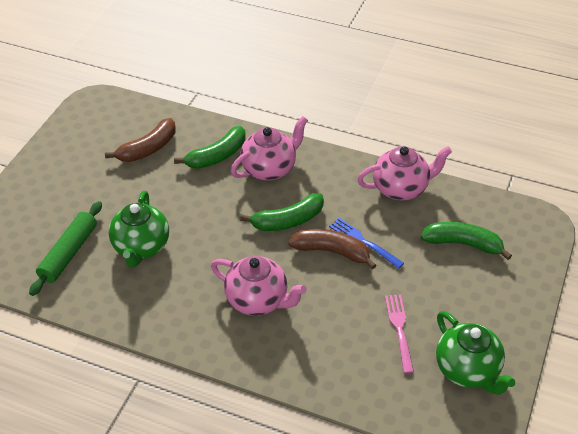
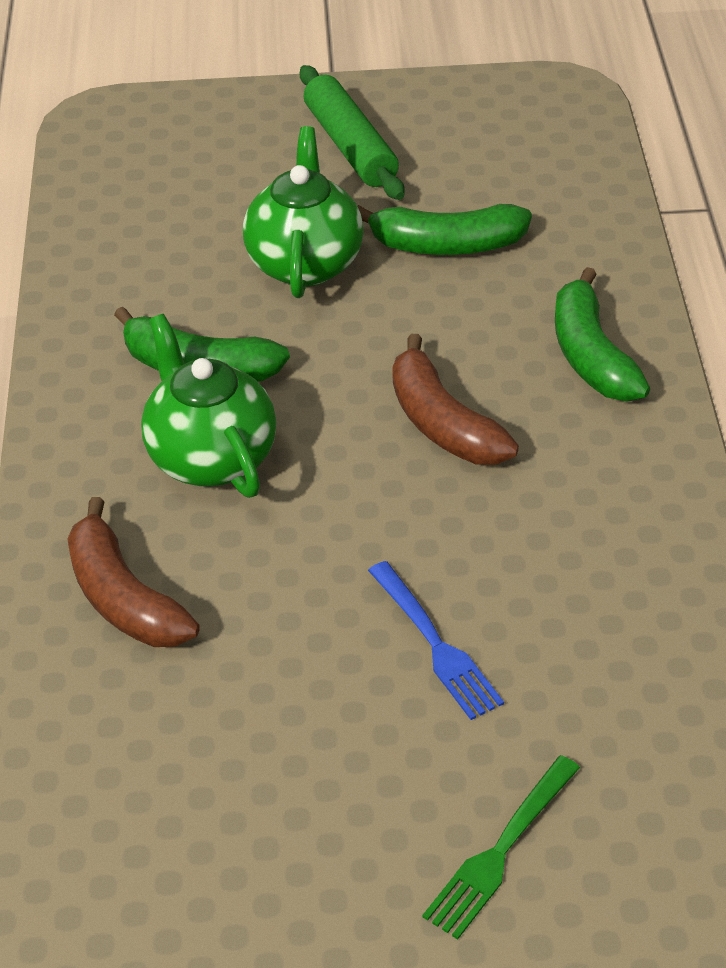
green fork: 0 -> 1
pink fork: 1 -> 0
pink teapot: 3 -> 0

